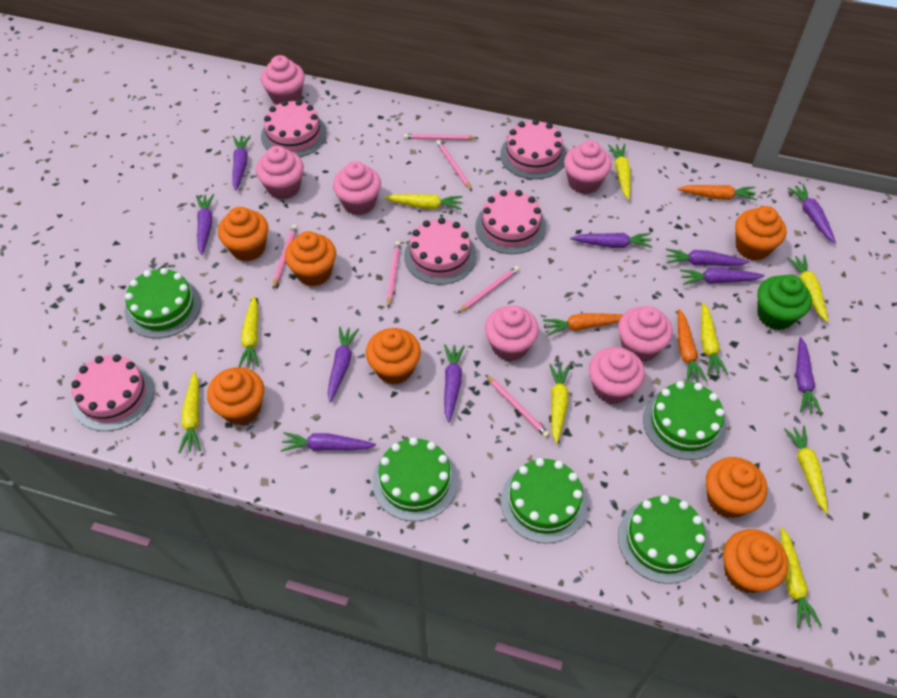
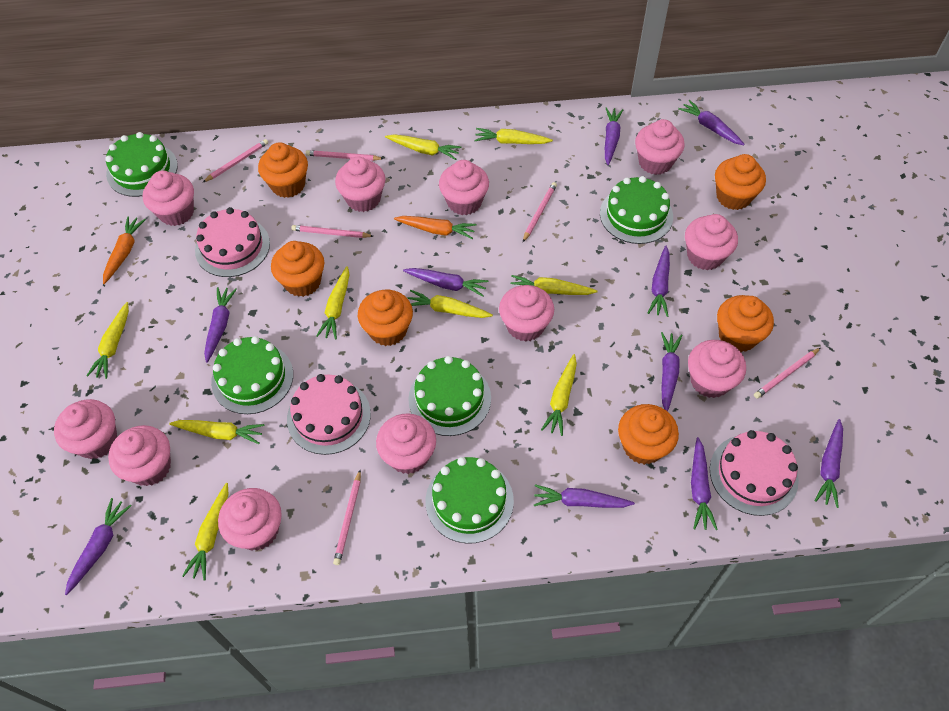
green cupcake: 1 -> 0
orange carrot: 3 -> 2
orange cupcake: 7 -> 6
pink cake: 5 -> 3
pink cupcake: 7 -> 11

